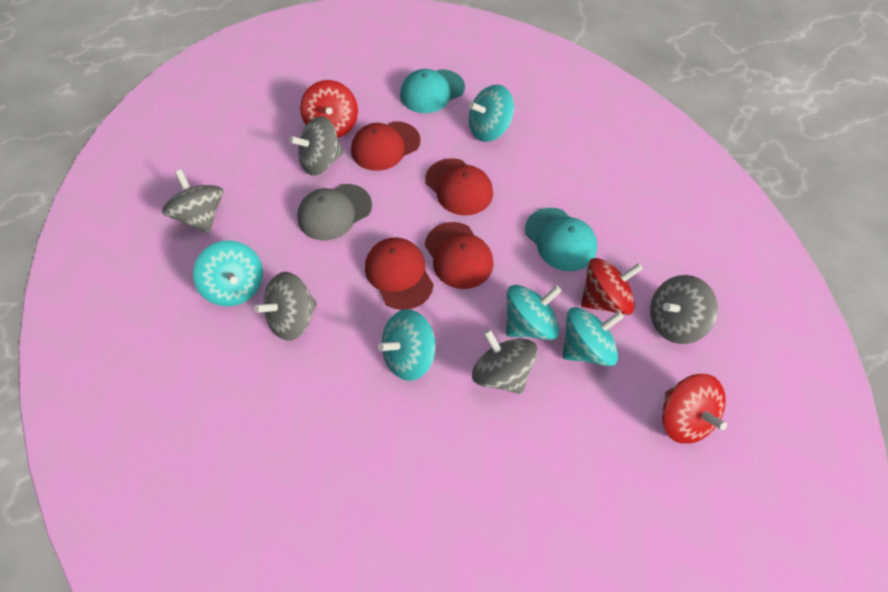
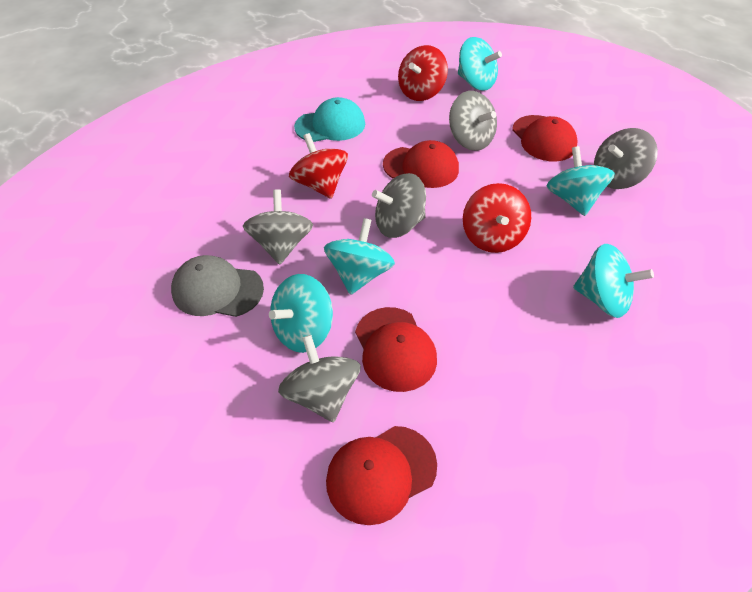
turquoise cap: 2 -> 1

